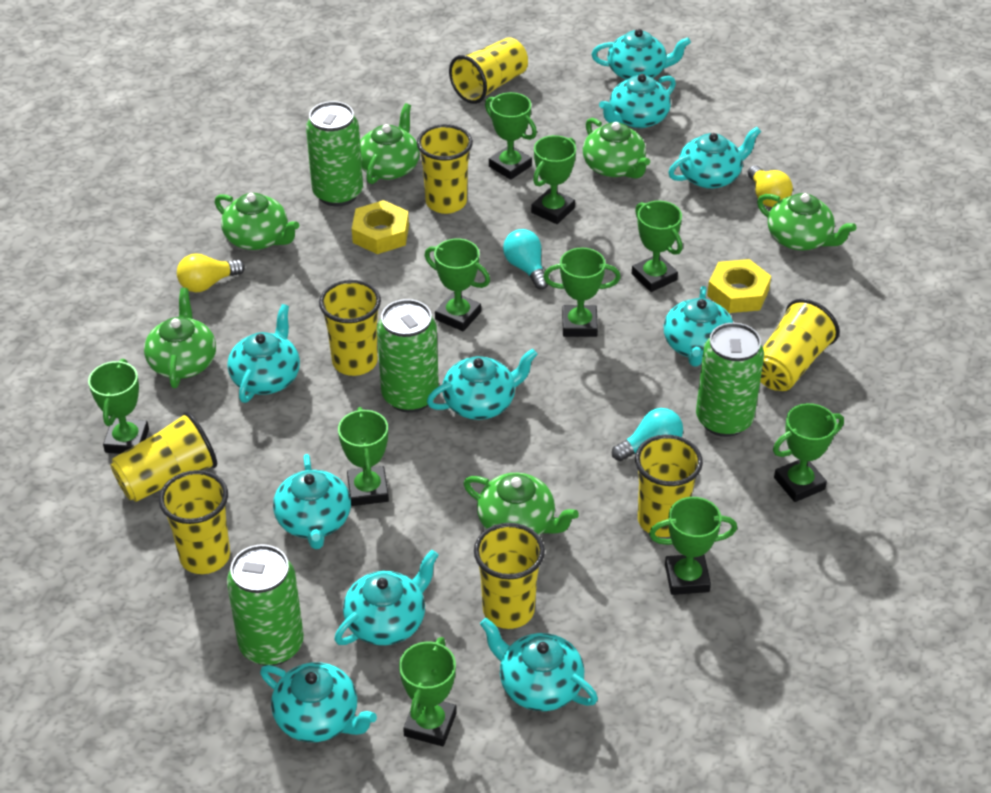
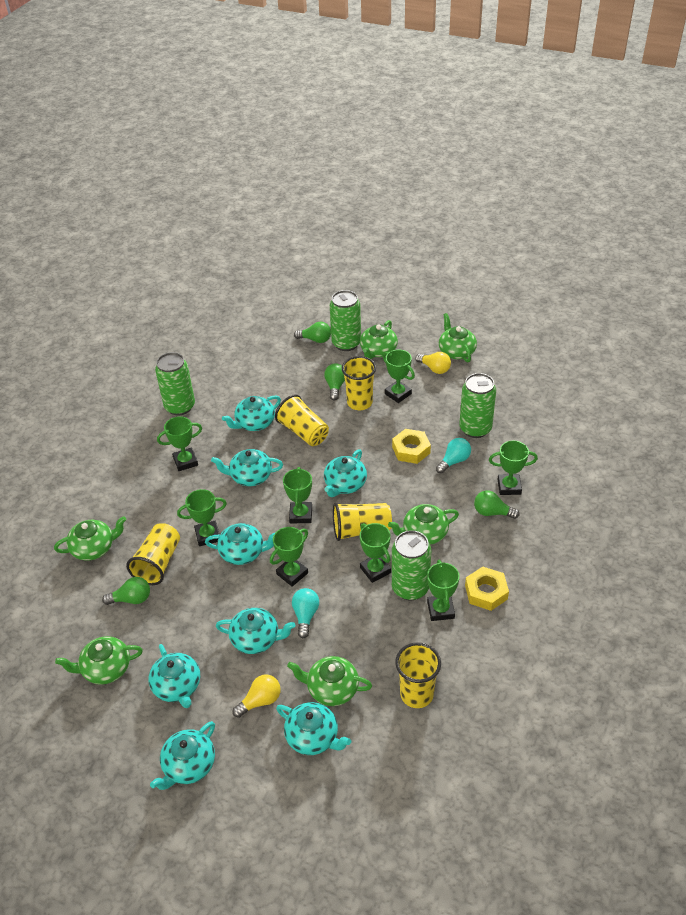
green light bulb: 0 -> 4
green trophy: 10 -> 8
turquoise teapot: 10 -> 8
yellow cup: 8 -> 5

